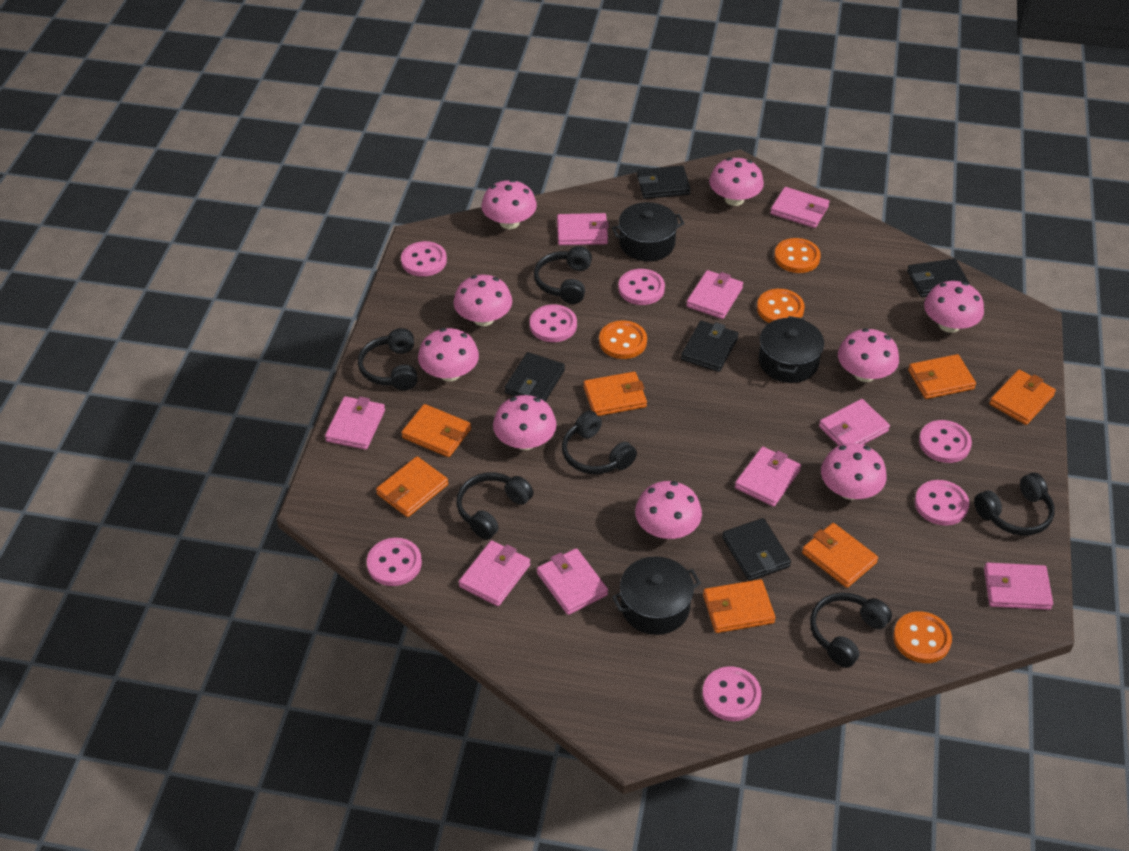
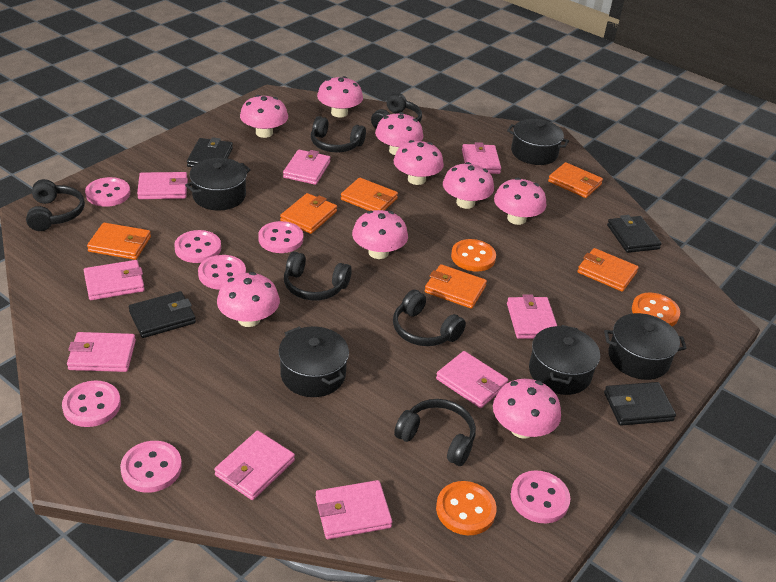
black pot: 3 -> 5
black wallet: 5 -> 4
orange button: 4 -> 3
orange wallet: 7 -> 6

